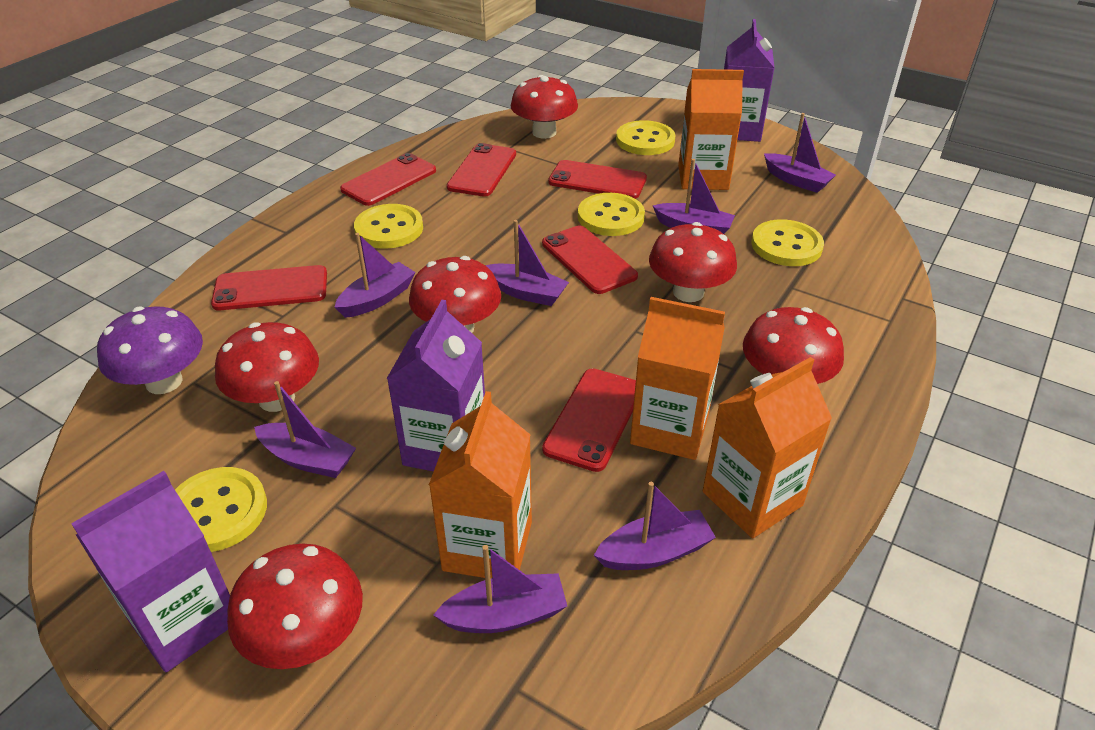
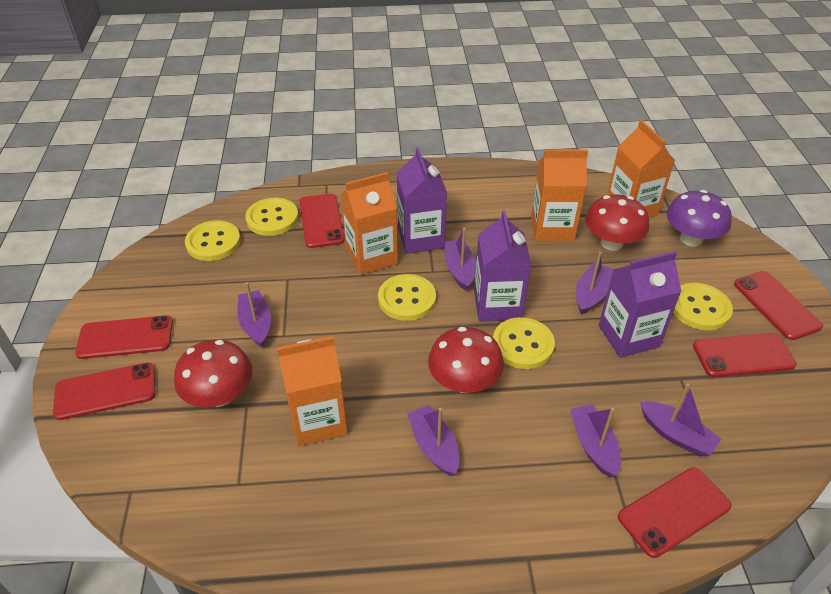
purple boat: 7 -> 6
red mushroom: 6 -> 3

